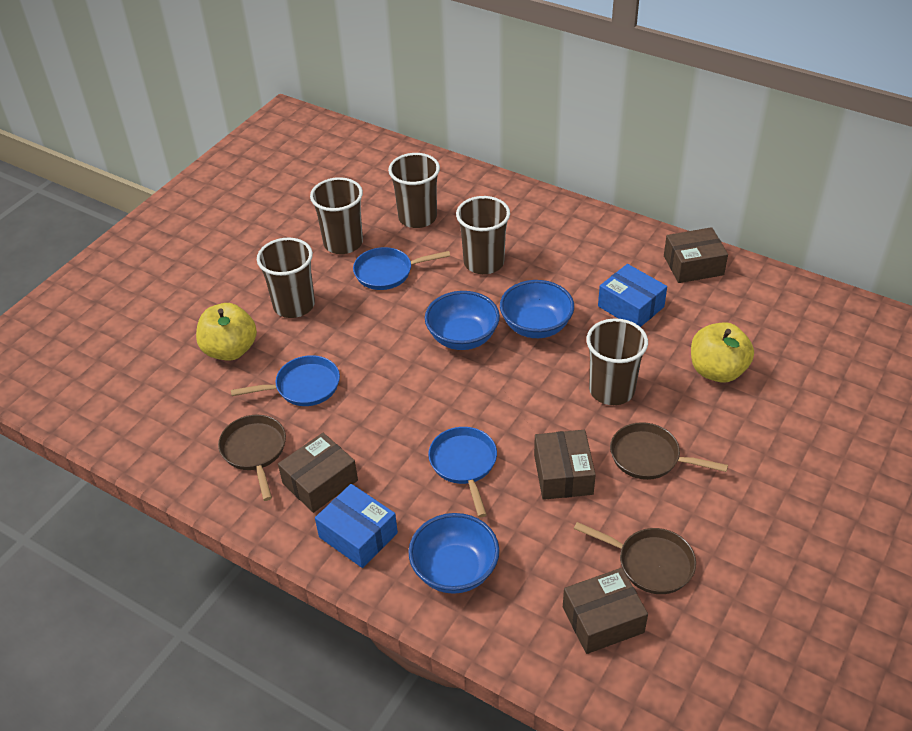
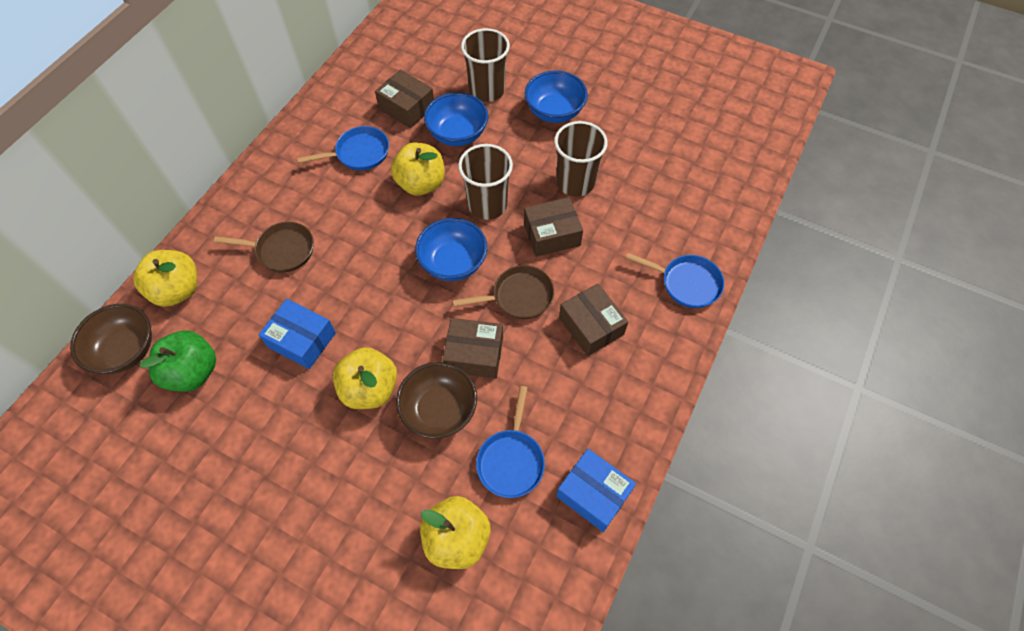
brown bowl: 0 -> 2
brown cup: 5 -> 3
brown pan: 3 -> 2
green apple: 0 -> 1
yellow apple: 2 -> 4

